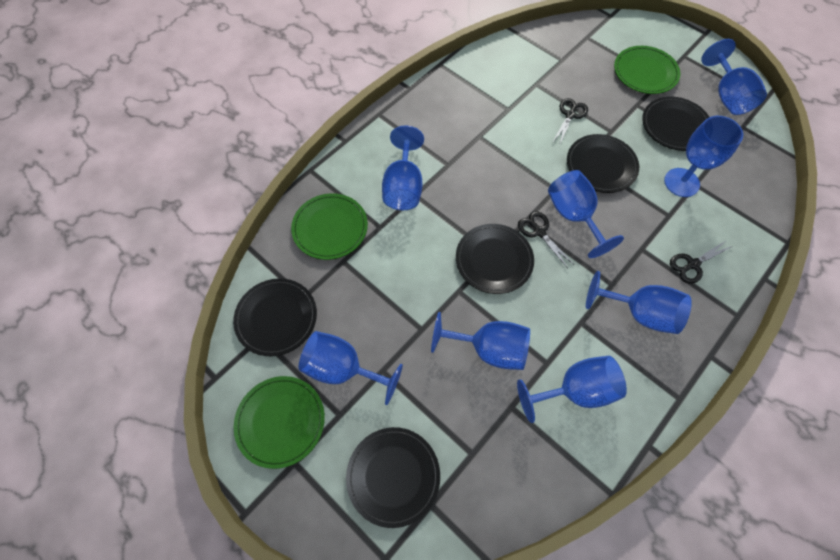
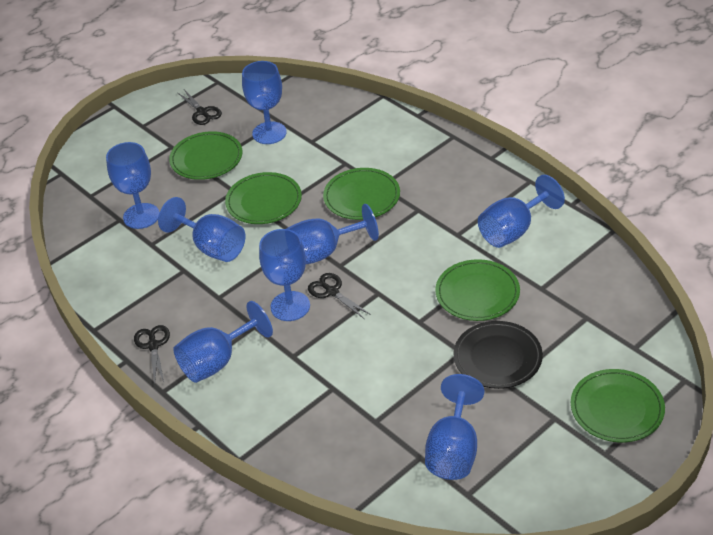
black plate: 5 -> 1
green plate: 3 -> 5

